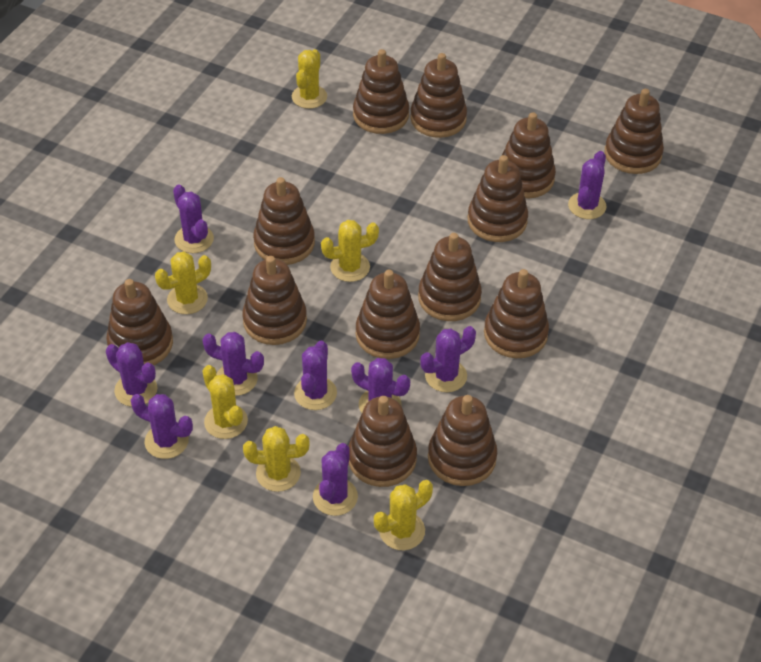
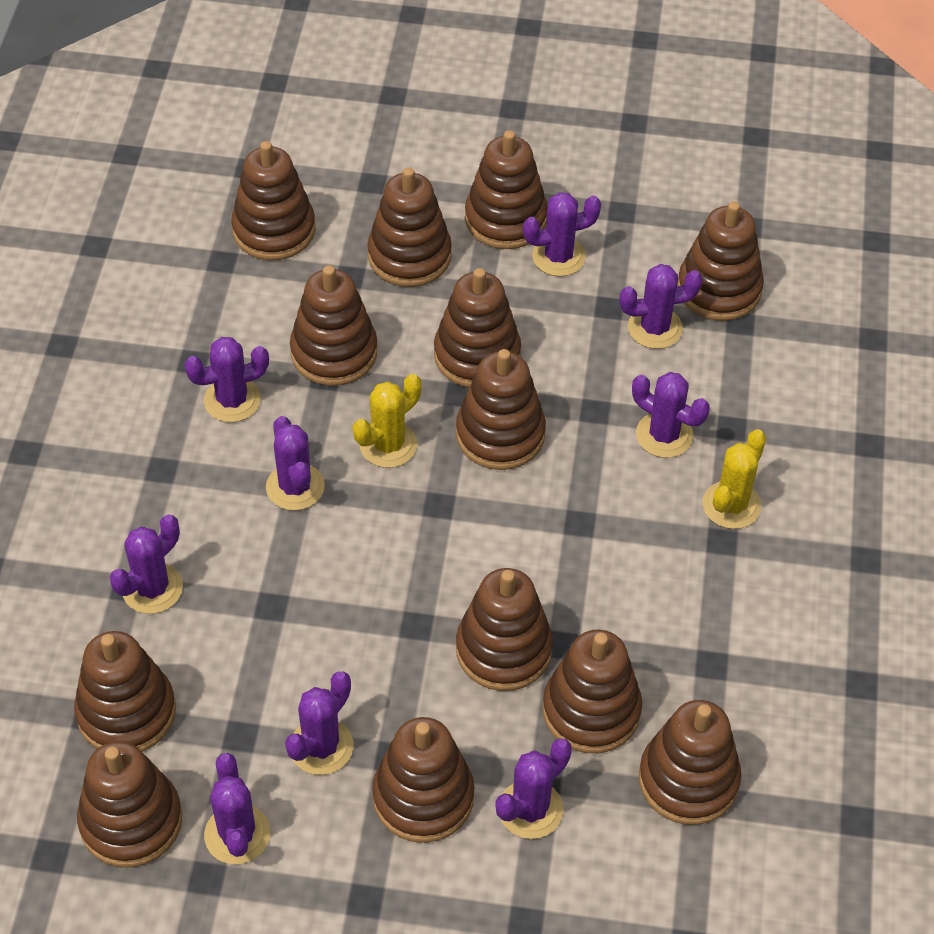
yellow cactus: 6 -> 2

